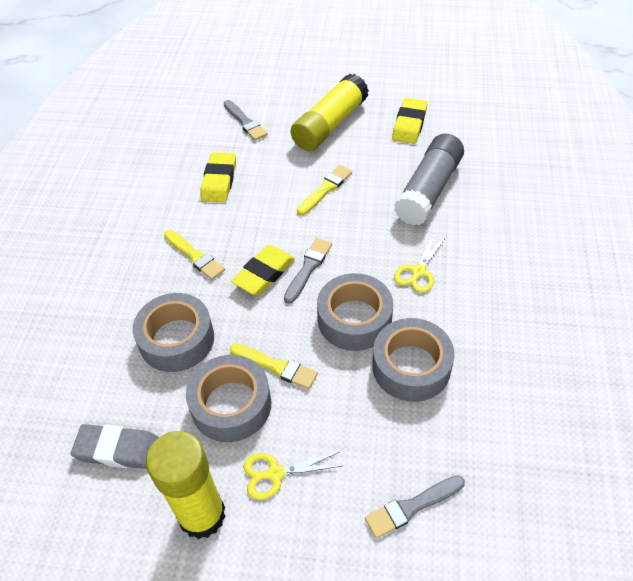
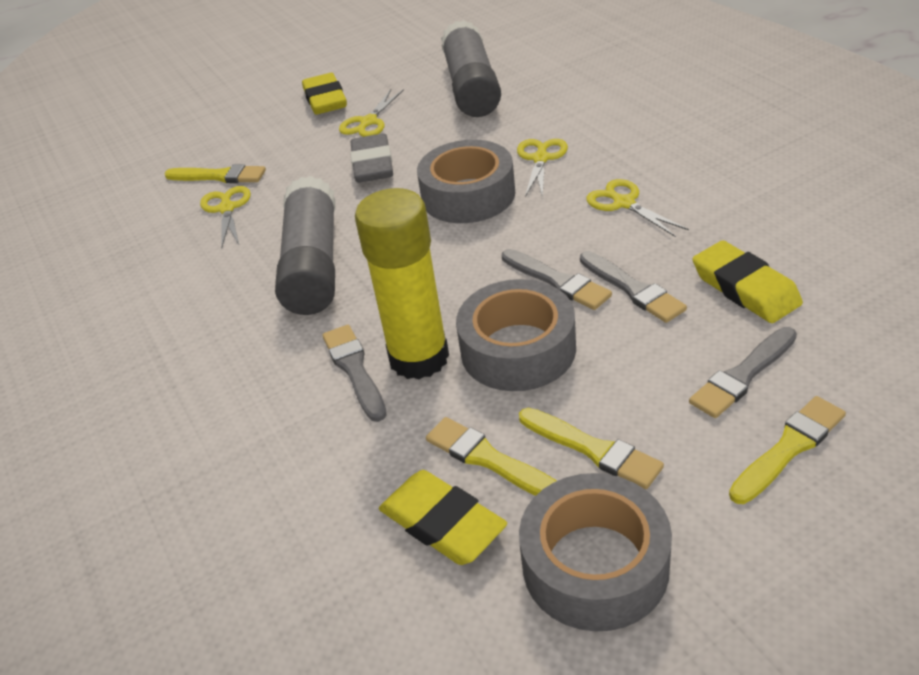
grey brush: 3 -> 4
grey glue stick: 1 -> 2
grey tape: 4 -> 3
yellow brush: 3 -> 4
yellow glue stick: 2 -> 1
yellow scissors: 2 -> 4

